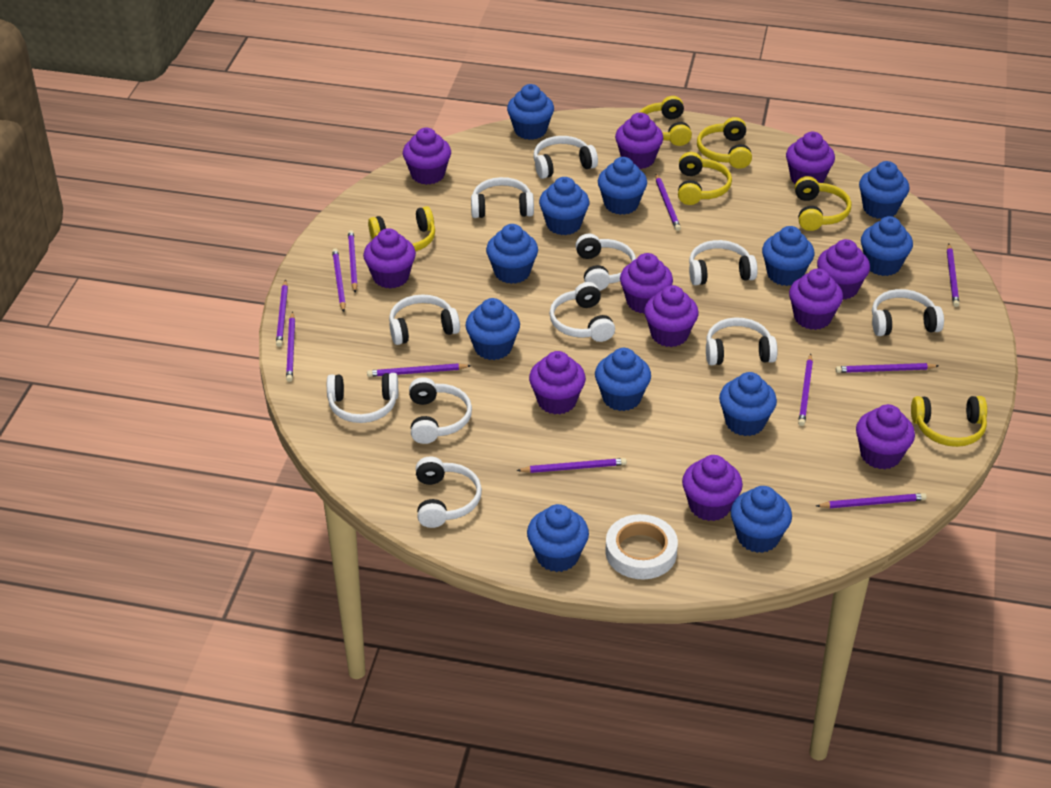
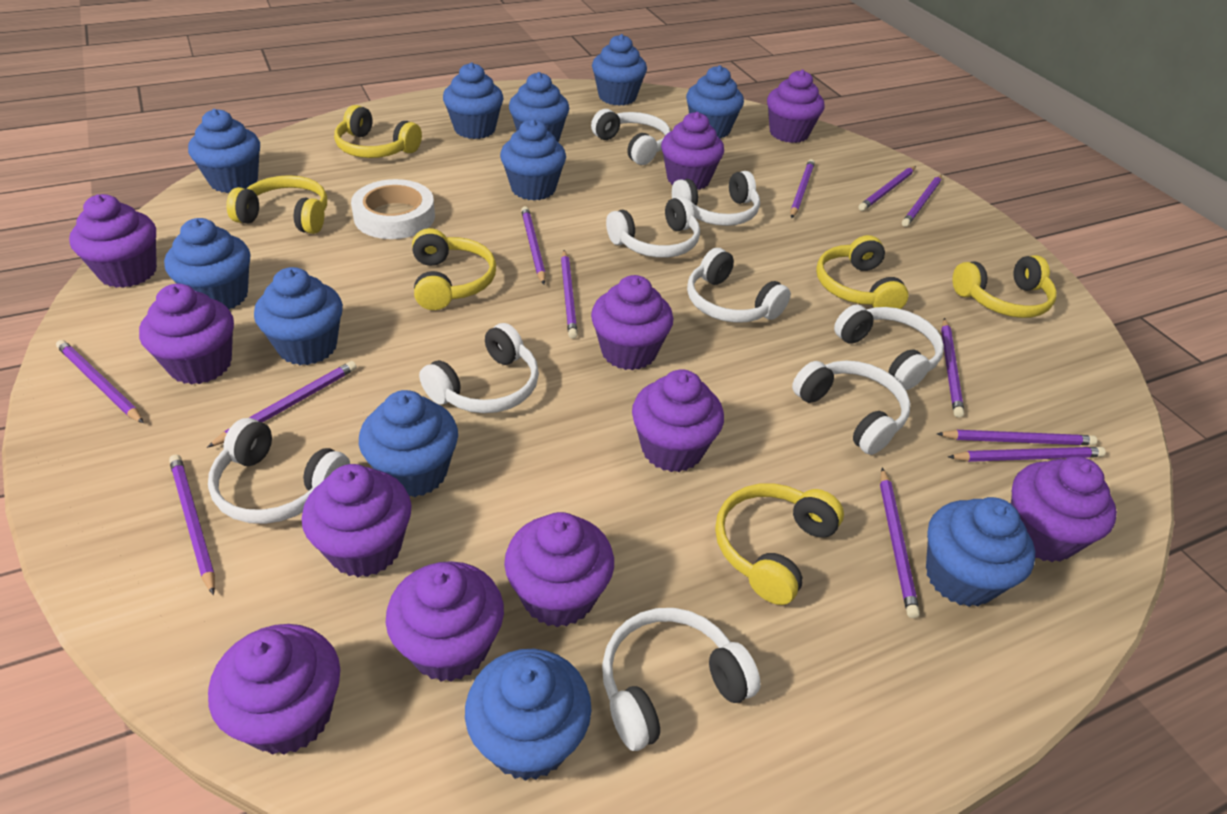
blue cupcake: 12 -> 11
purple pencil: 11 -> 12
white headphones: 11 -> 9

